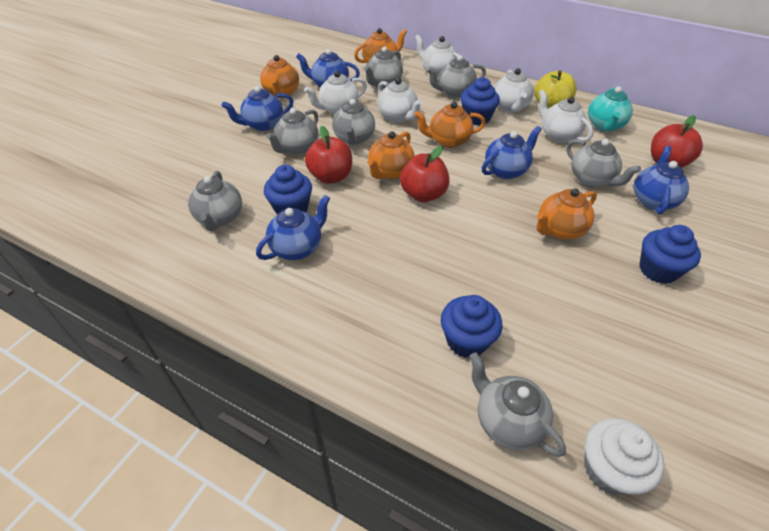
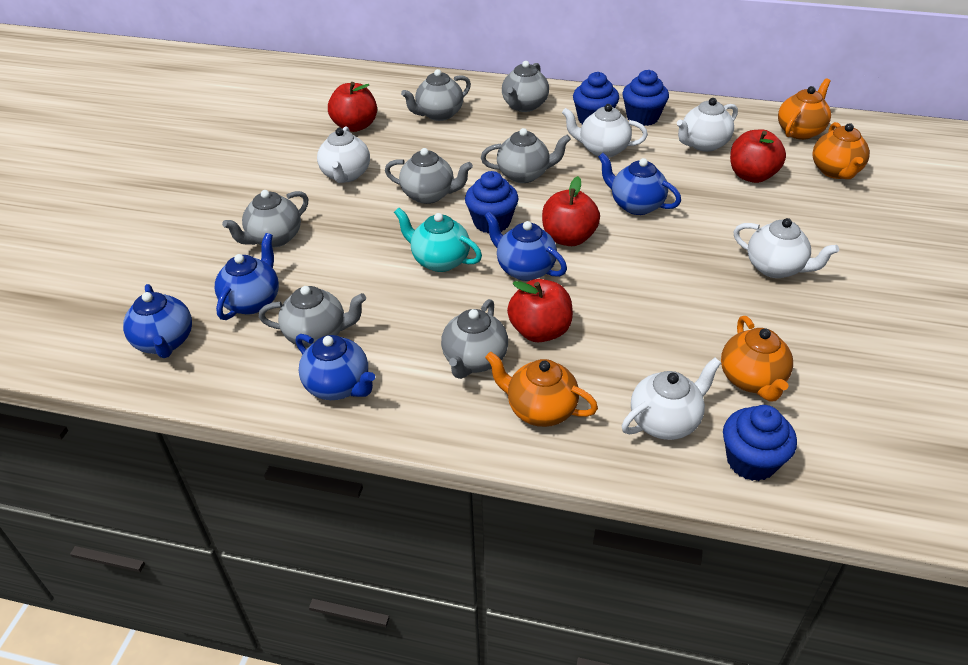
orange teapot: 5 -> 4
red apple: 3 -> 4
white cupcake: 1 -> 0
yellow apple: 1 -> 0

